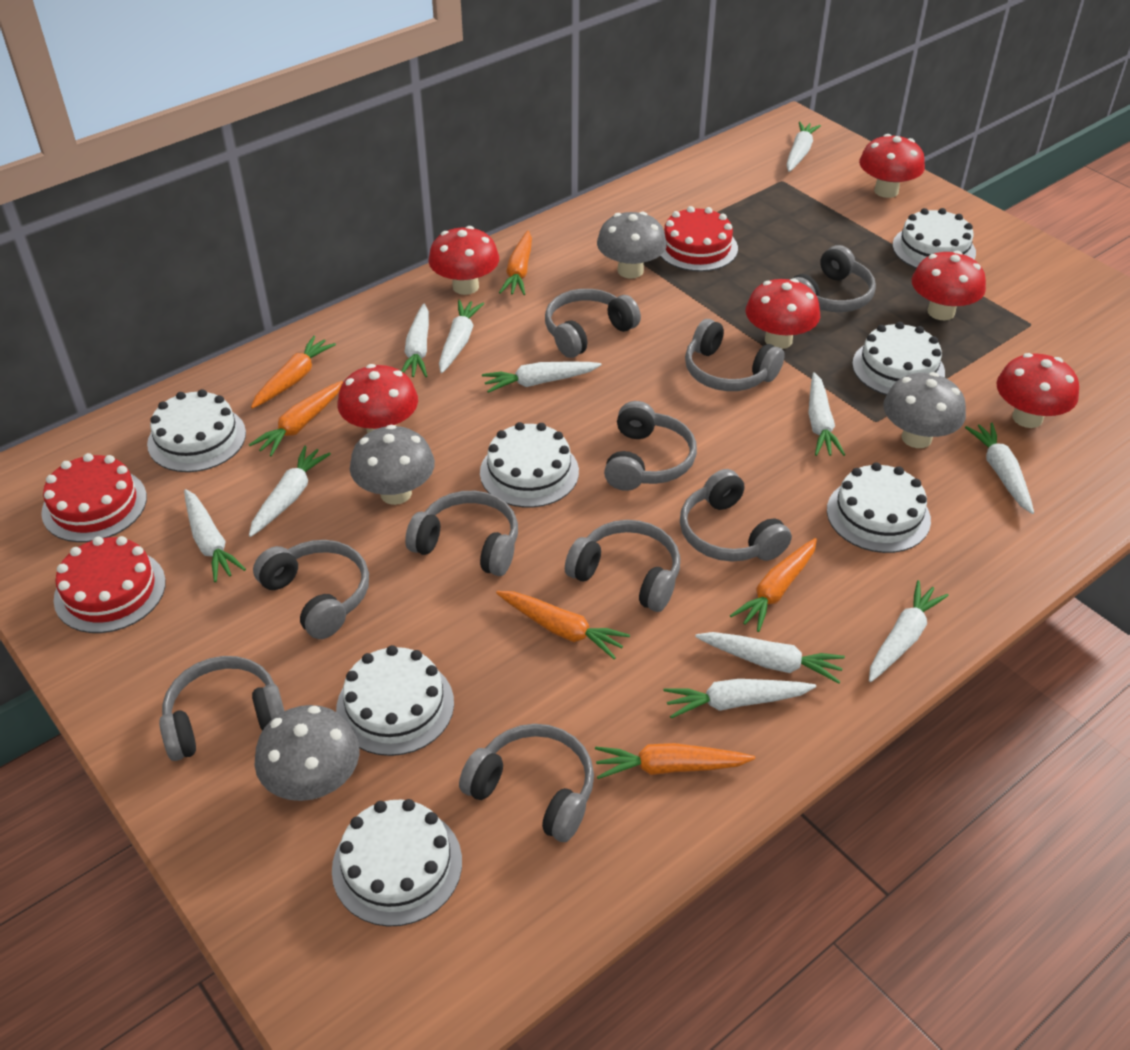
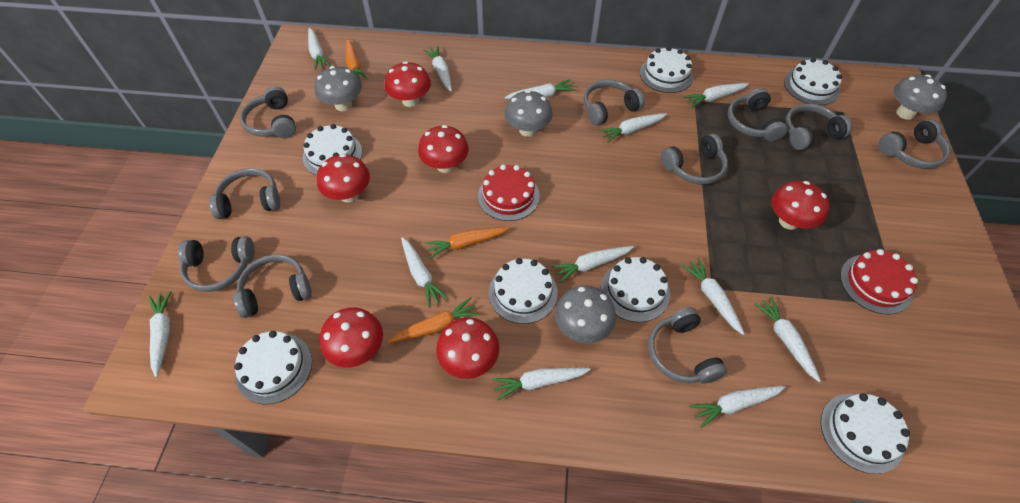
orange carrot: 6 -> 3
red cake: 3 -> 2
white carrot: 11 -> 12

